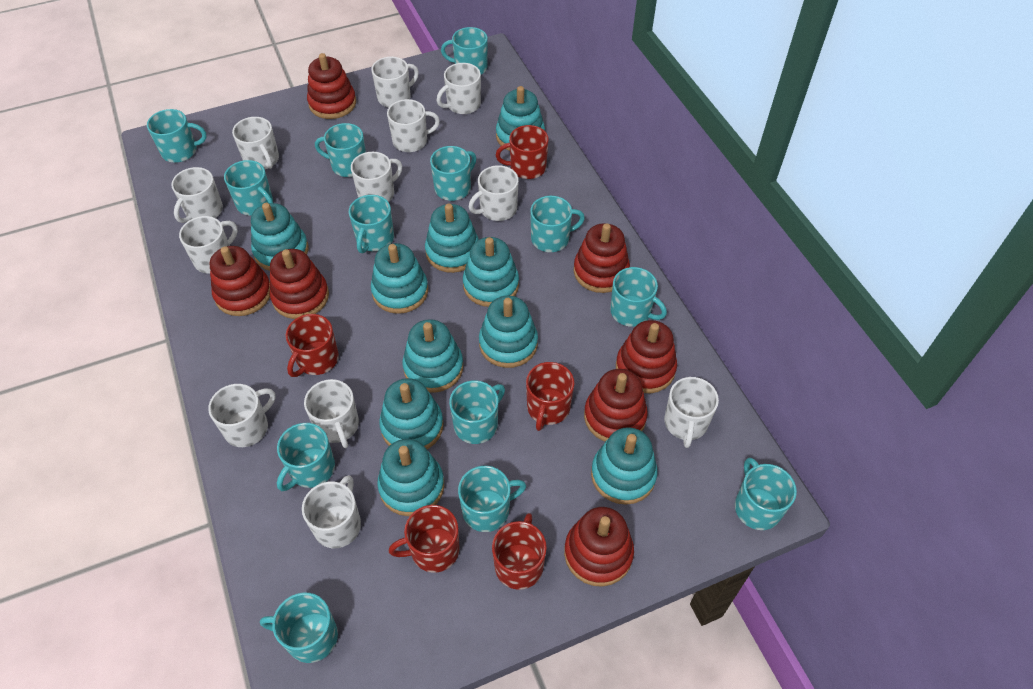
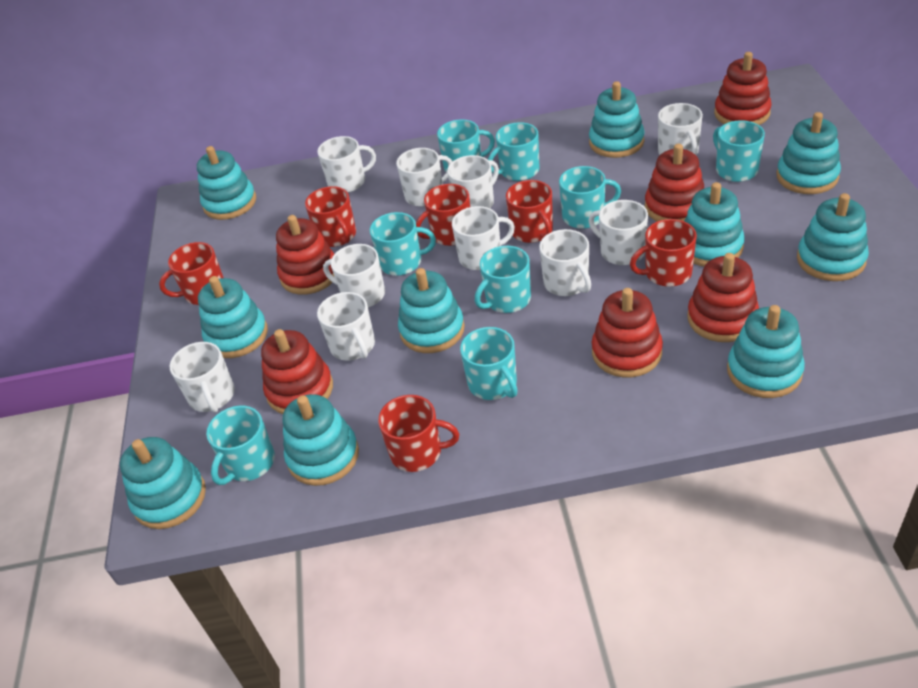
red mug: 5 -> 6
red stacking toy: 7 -> 6
turquoise mug: 13 -> 8
white mug: 12 -> 10

